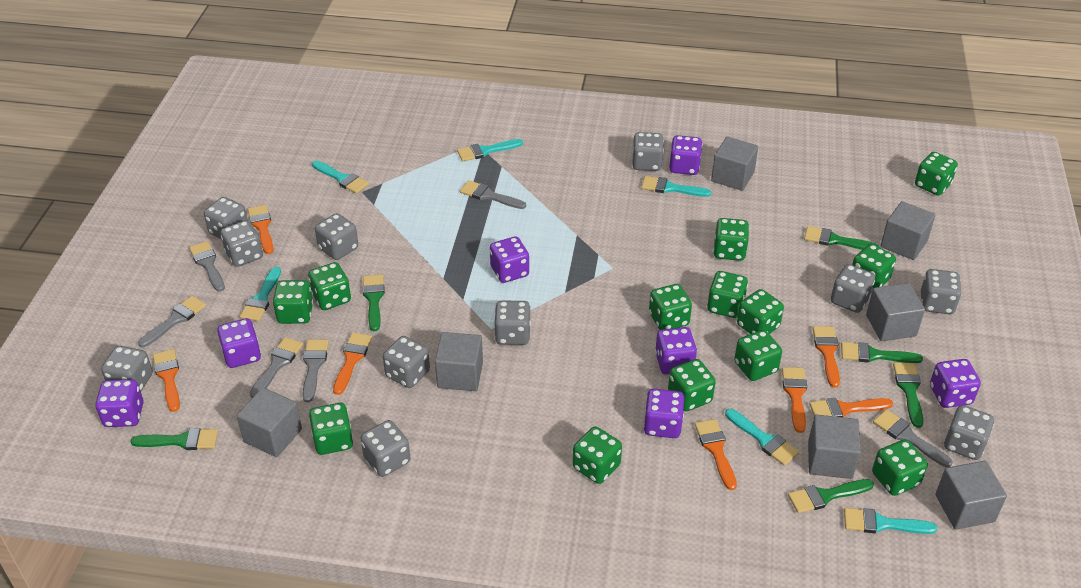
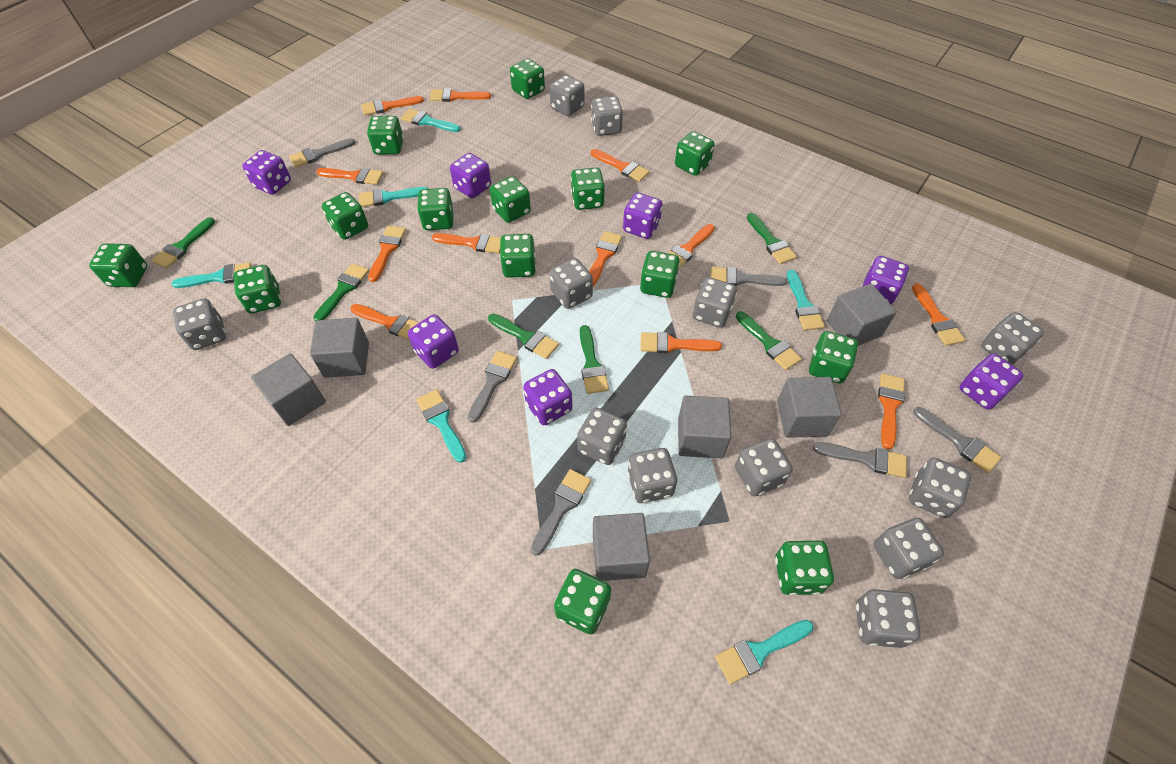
green dice: 13 -> 14
grey cube: 7 -> 6
grey dice: 11 -> 12
orange brush: 7 -> 12

